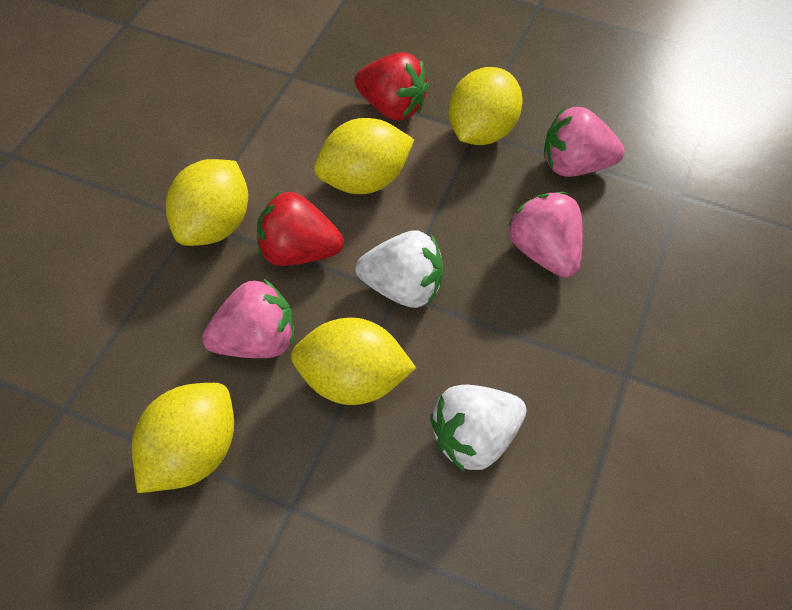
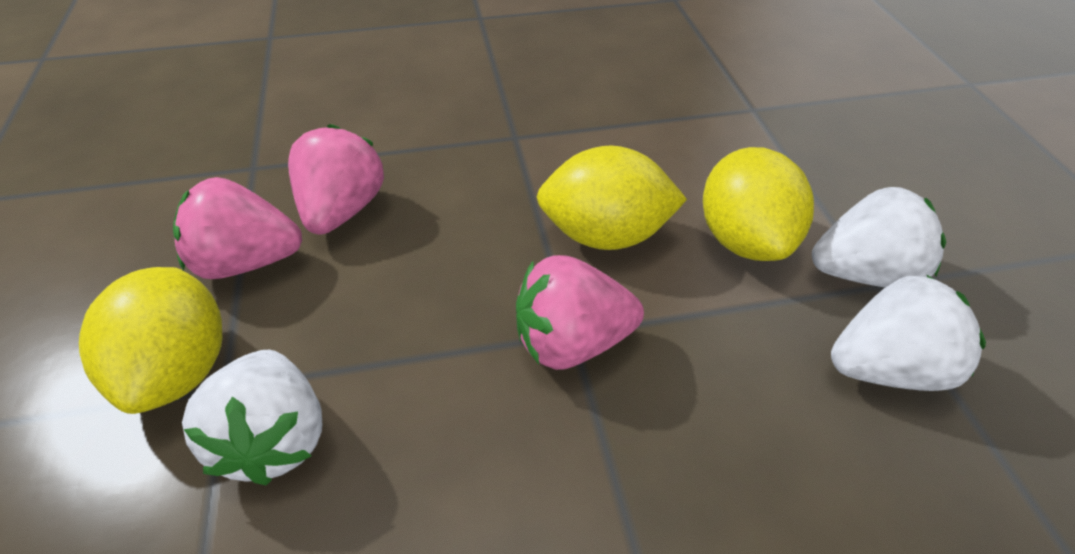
red strawberry: 2 -> 0
white strawberry: 2 -> 3
yellow lemon: 5 -> 3

